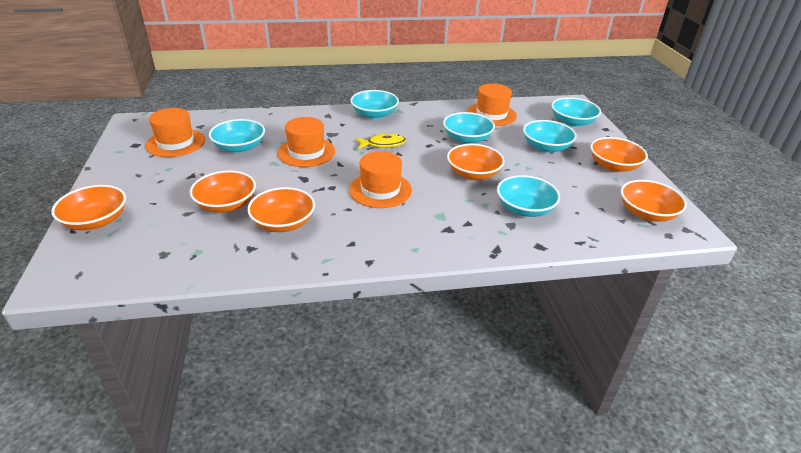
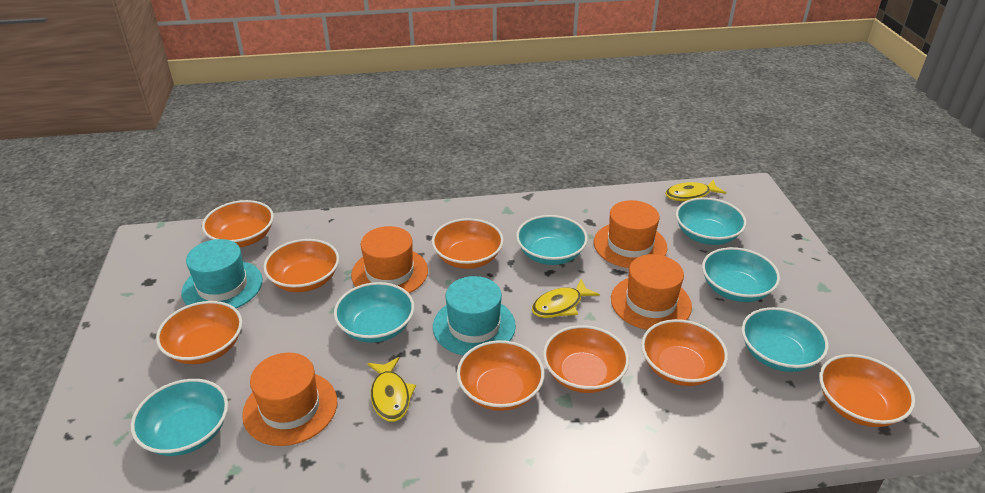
orange bowl: 6 -> 8
turquoise hat: 0 -> 2
yellow fish: 1 -> 3

